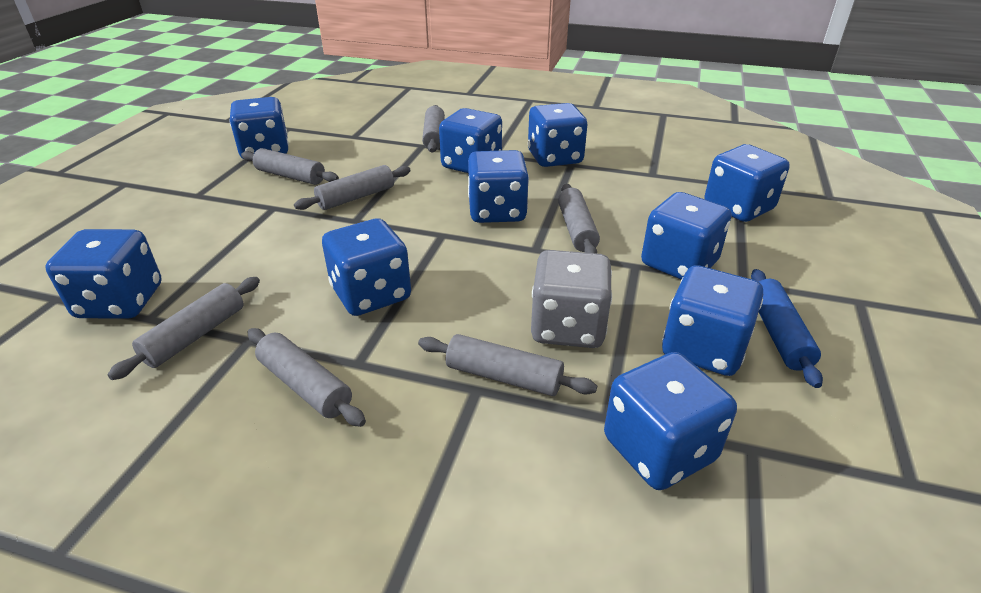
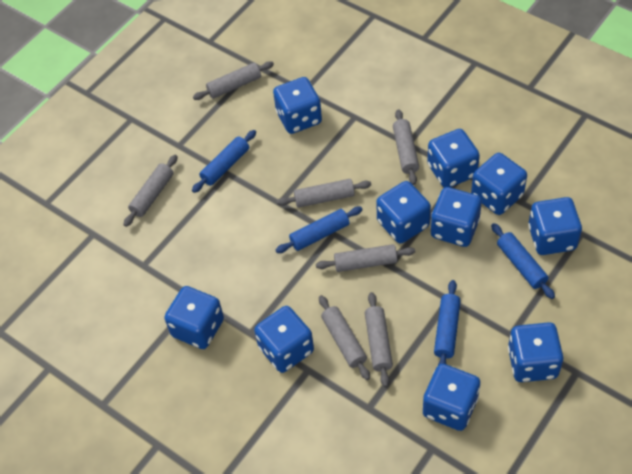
blue rolling pin: 1 -> 4
grey dice: 1 -> 0

